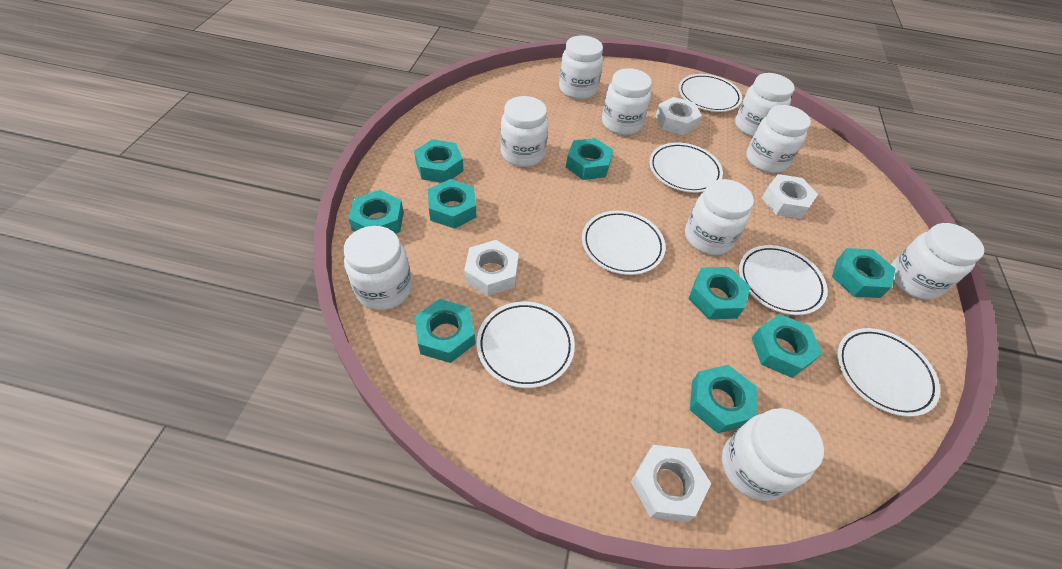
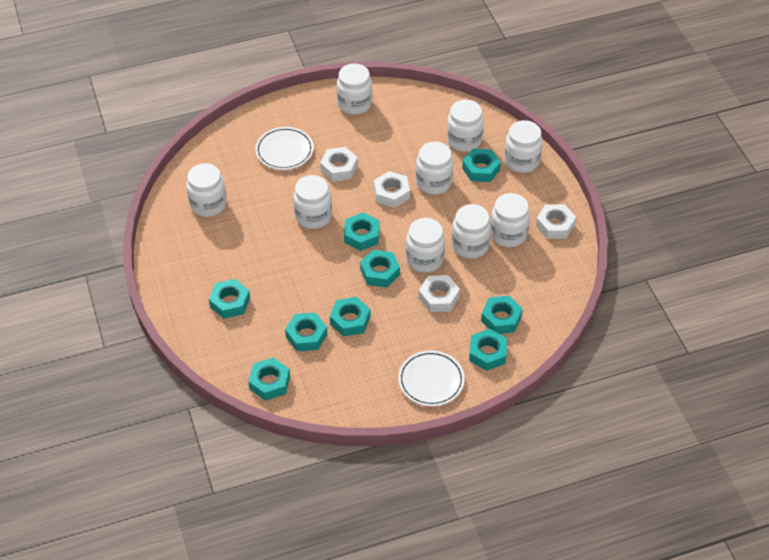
white plate: 6 -> 2

